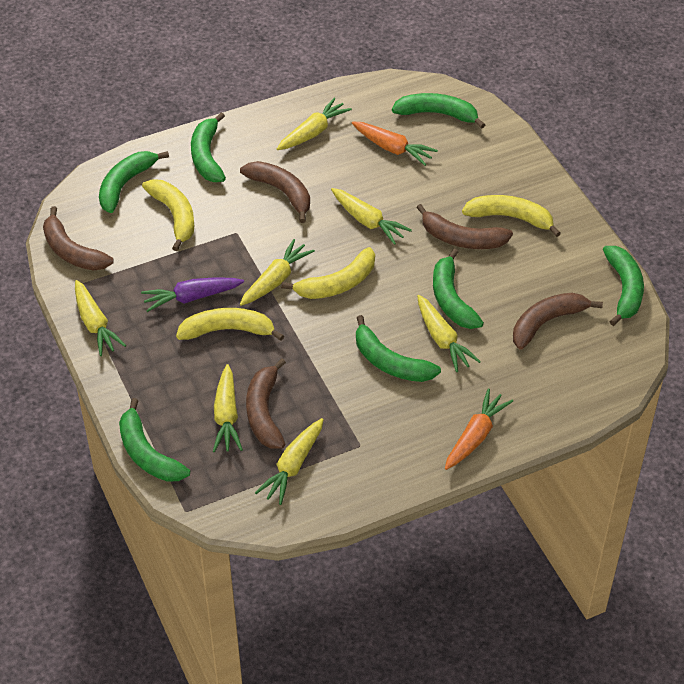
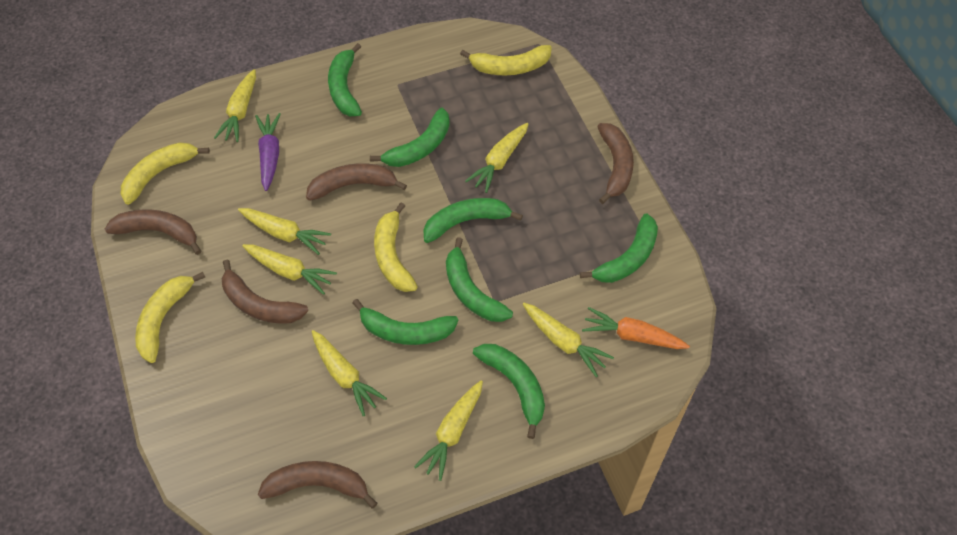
orange carrot: 2 -> 1

